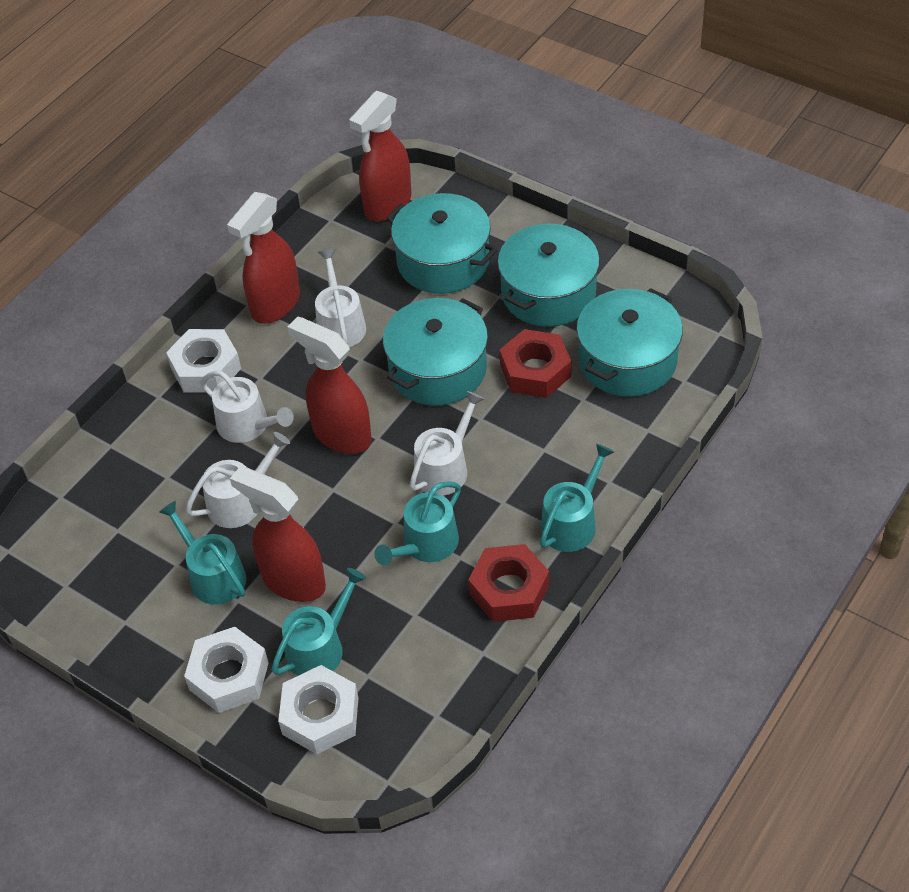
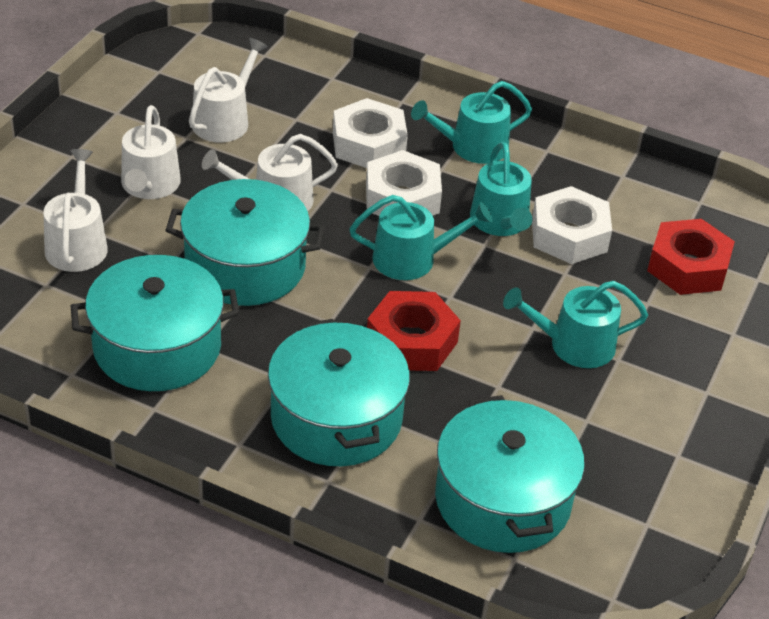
red spray bottle: 4 -> 0

